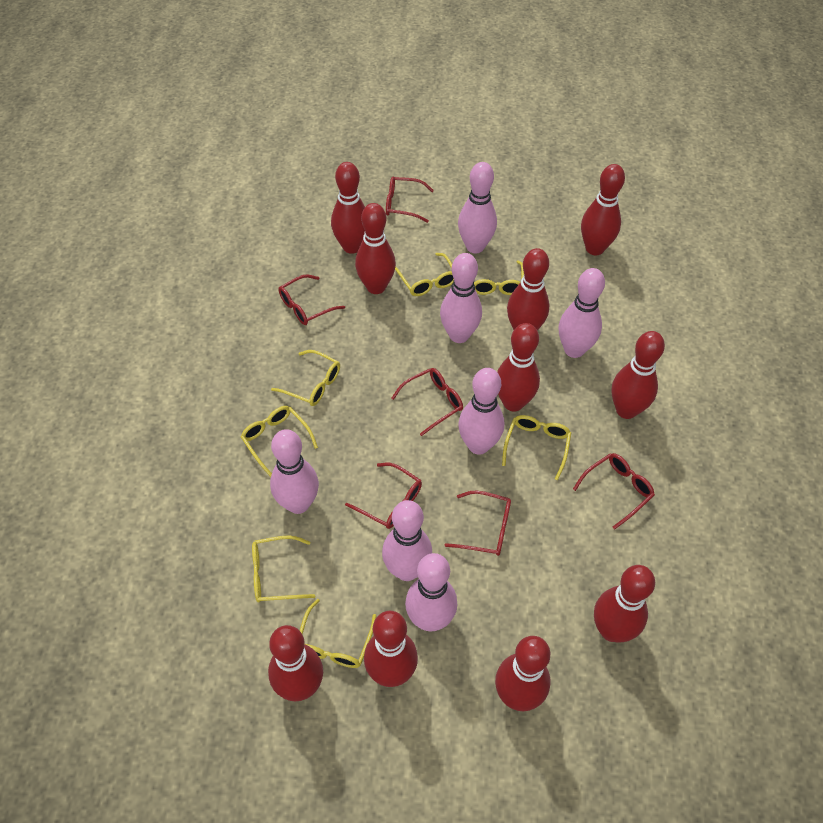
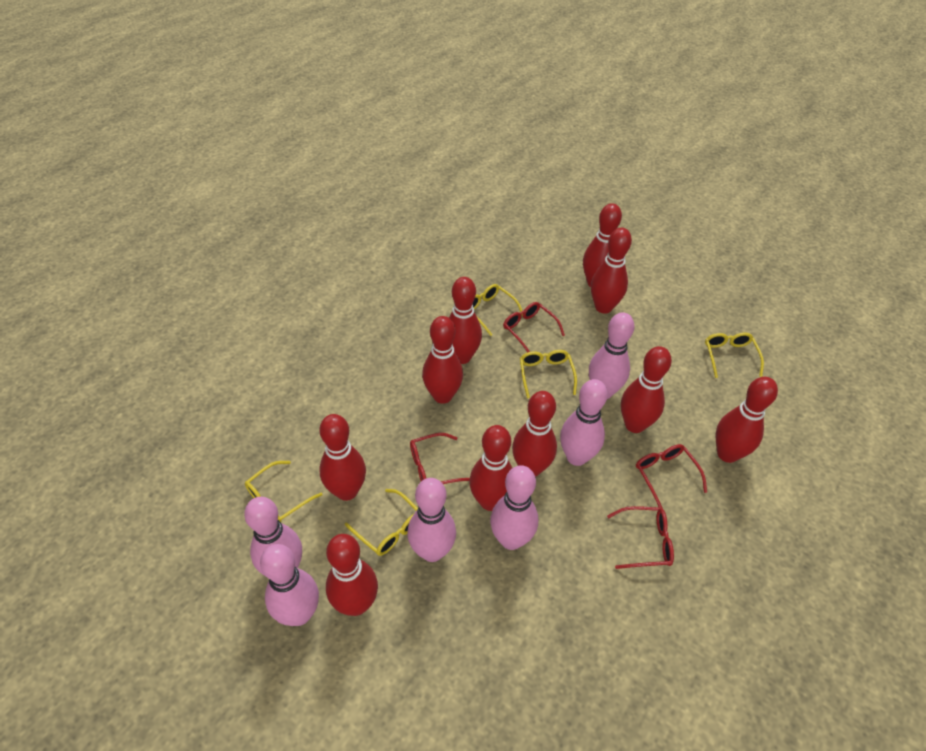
pink bowling pin: 7 -> 6
red glasses: 6 -> 4
yellow glasses: 7 -> 5

